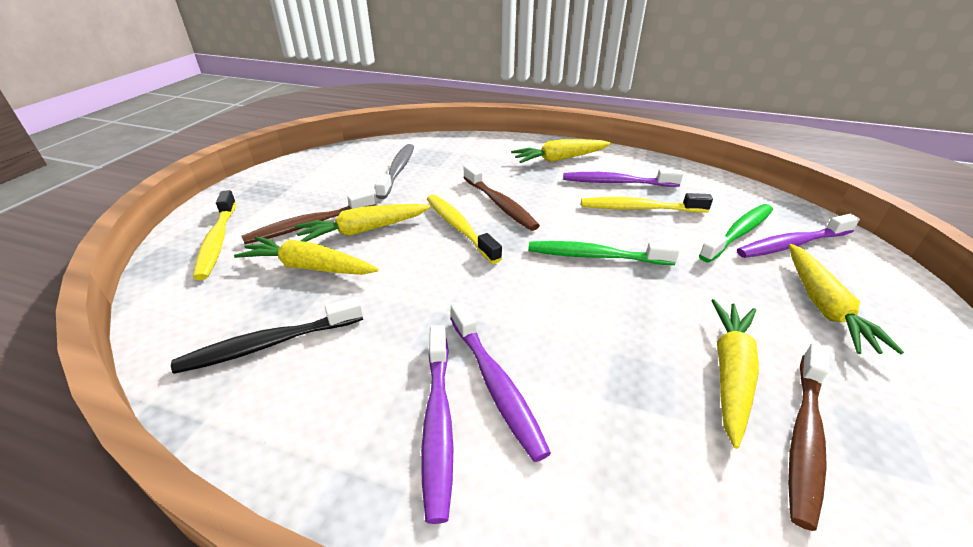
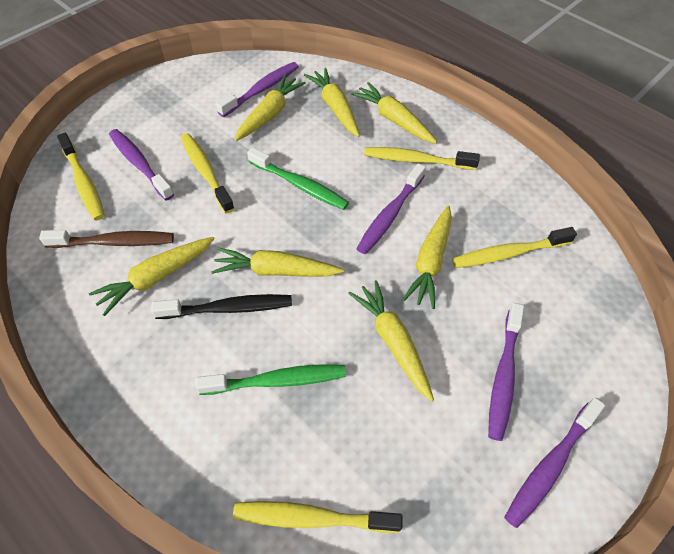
brown toothbrush: 3 -> 1
grey toothbrush: 1 -> 0
purple toothbrush: 4 -> 5
yellow carrot: 5 -> 7
yellow toothbrush: 3 -> 5

